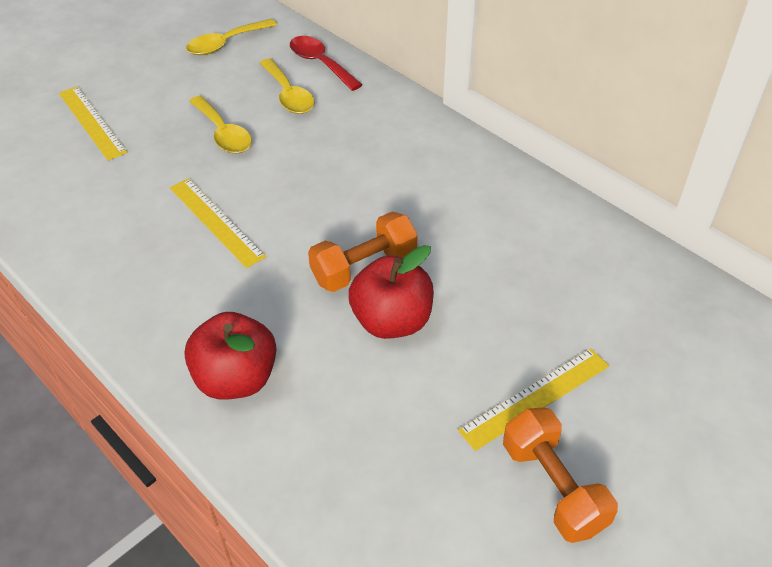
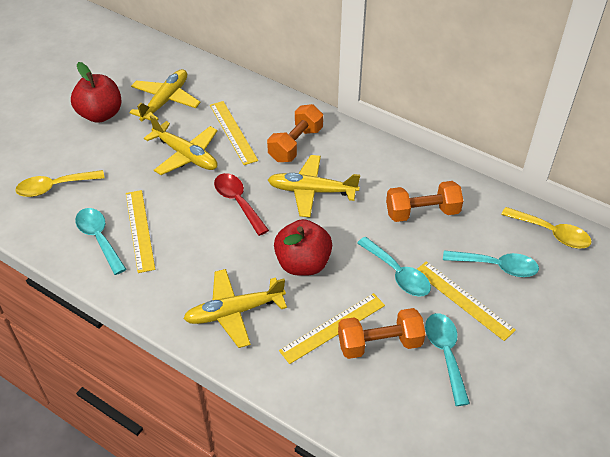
orange dumbbell: 2 -> 3
turquoise spoon: 0 -> 4
yellow plane: 0 -> 4
yellow ruler: 3 -> 4
yellow spoon: 3 -> 2

